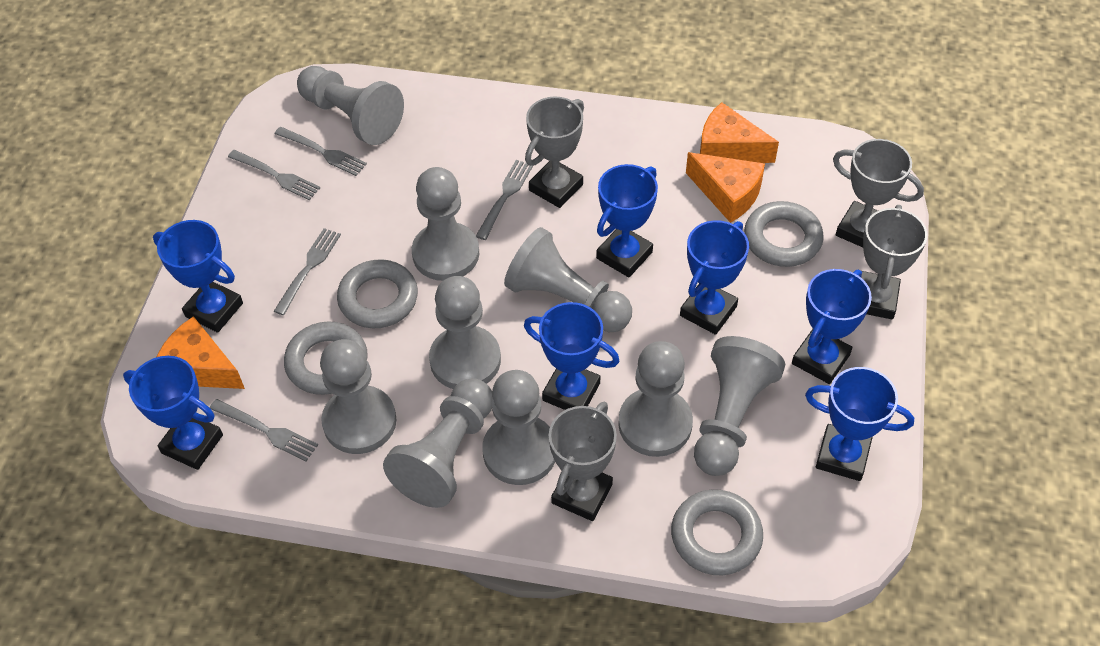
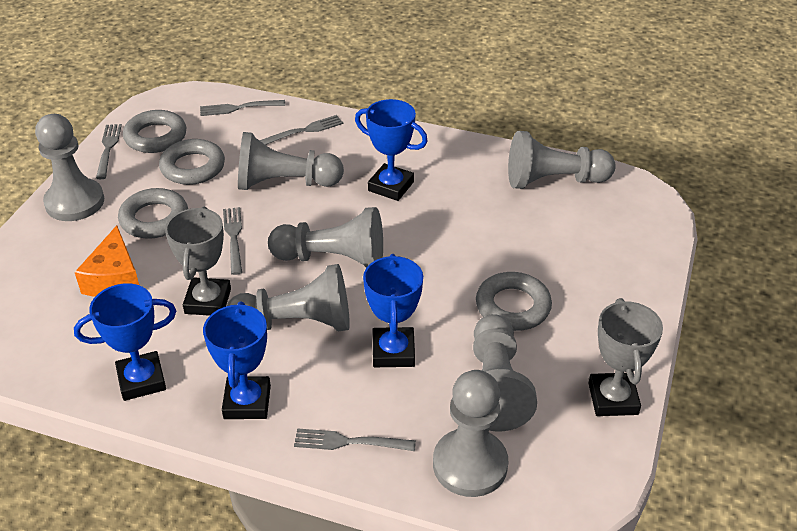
blue trophy: 7 -> 4
grey pawn: 9 -> 7
grey trophy: 4 -> 2
orange cheese: 3 -> 1

